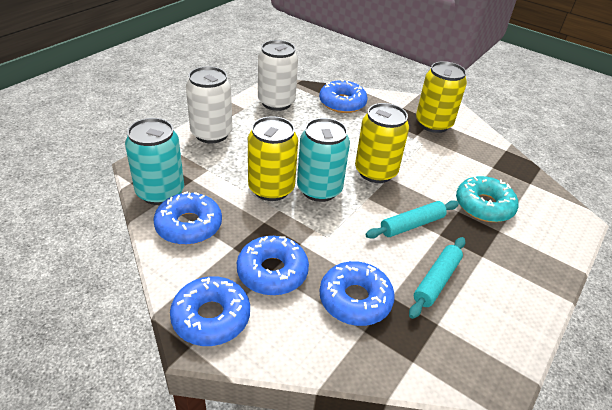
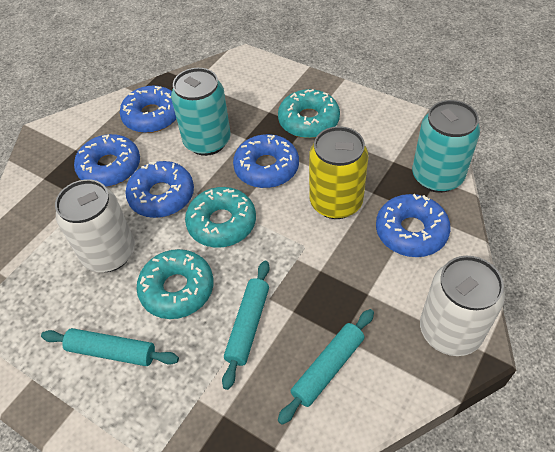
turquoise donut: 1 -> 3
turquoise rolling pin: 2 -> 3
yellow can: 3 -> 1

